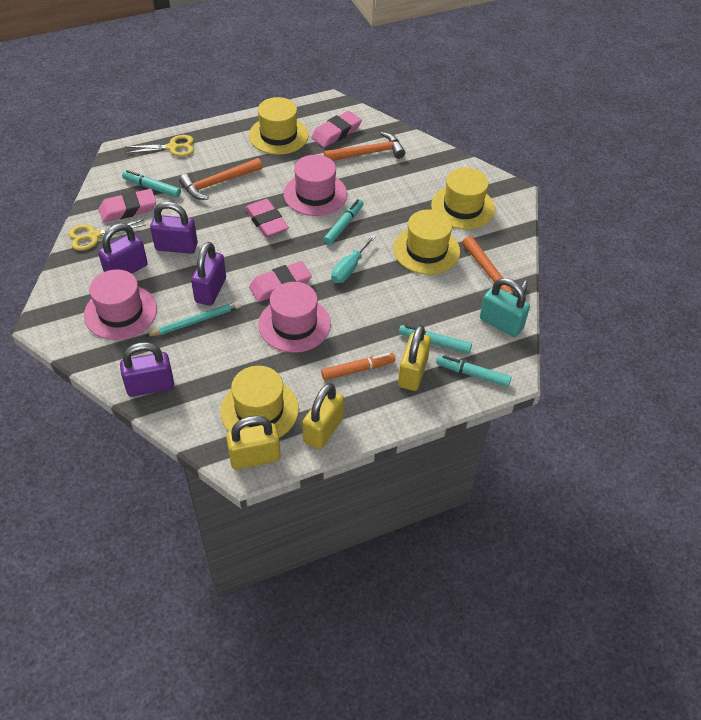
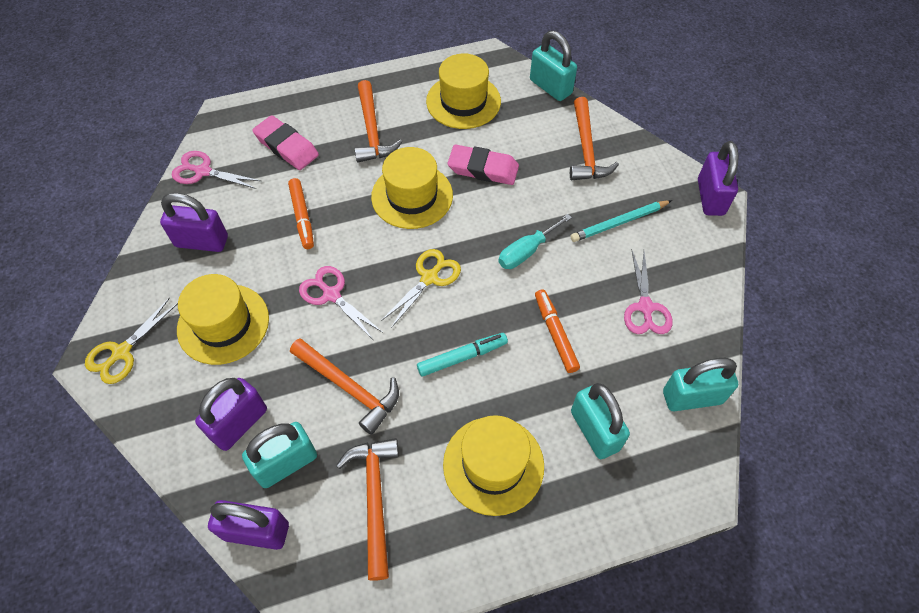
orange hammer: 3 -> 4
orange marker: 1 -> 2
pink eraser: 4 -> 2
pink hat: 3 -> 0
pink scissors: 0 -> 3
turquoise marker: 4 -> 1
turquoise padlock: 1 -> 4
yellow padlock: 3 -> 0

